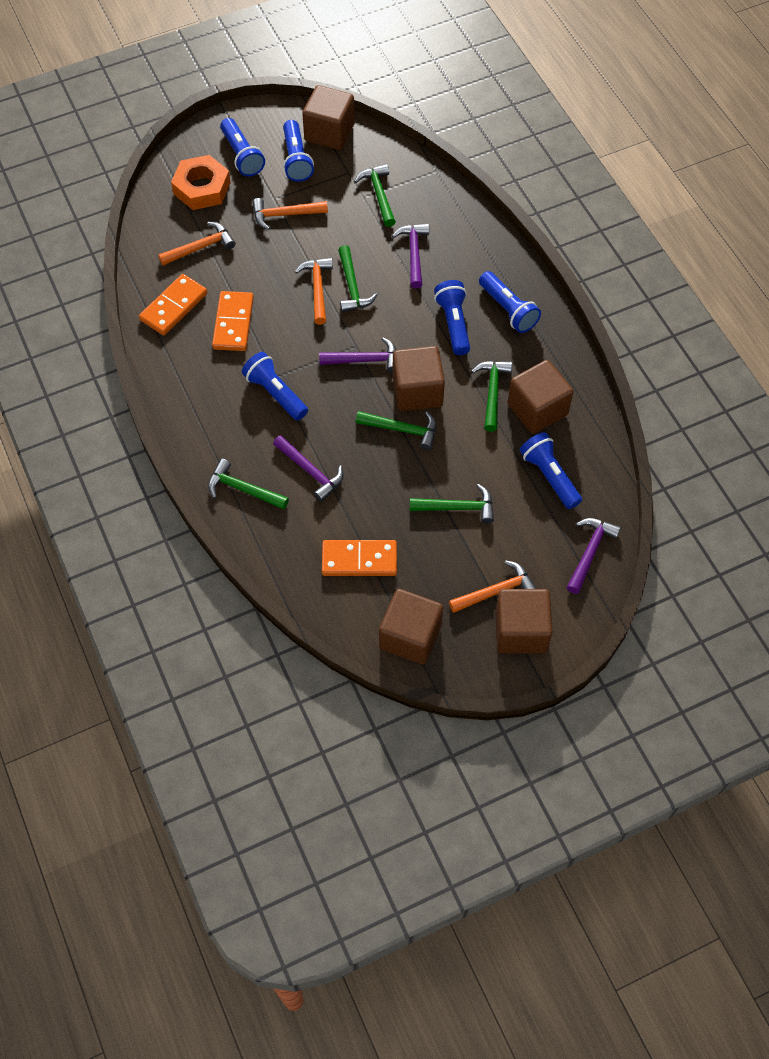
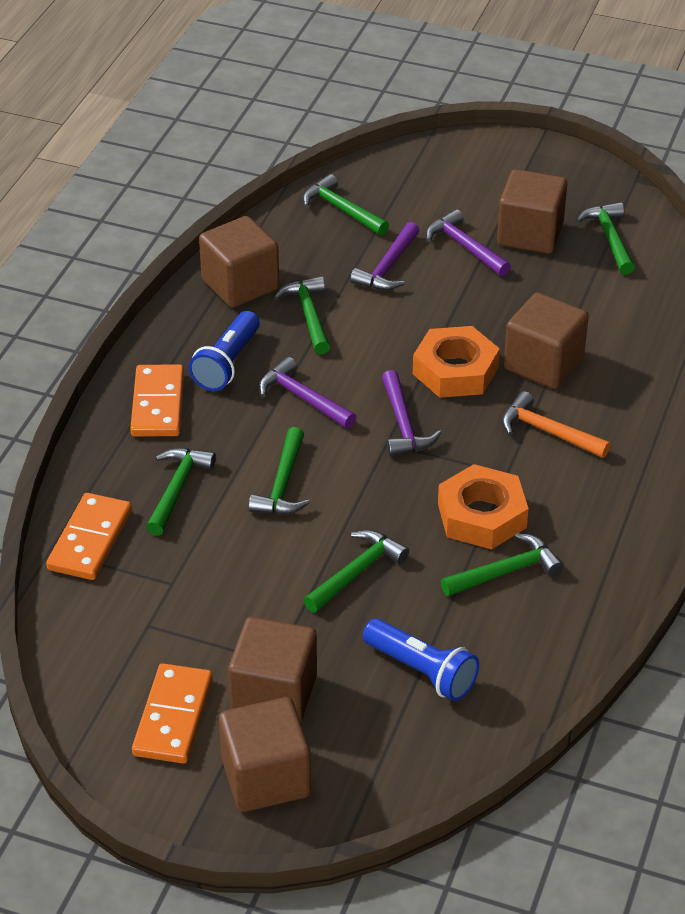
blue flashlight: 6 -> 2
green hammer: 6 -> 7
orange hammer: 4 -> 1
orange nut: 1 -> 2

